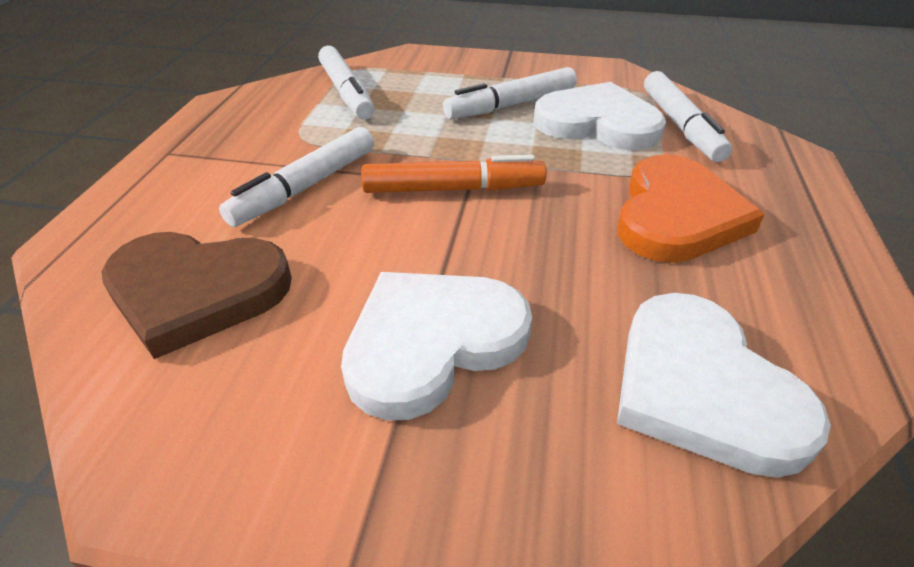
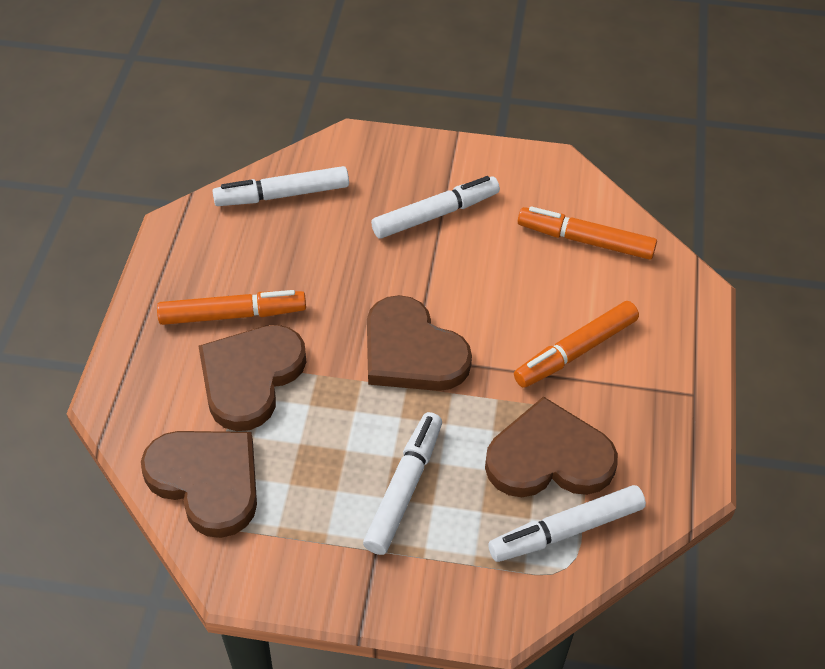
brown heart: 1 -> 4
orange heart: 1 -> 0
orange marker: 1 -> 3
white heart: 3 -> 0

